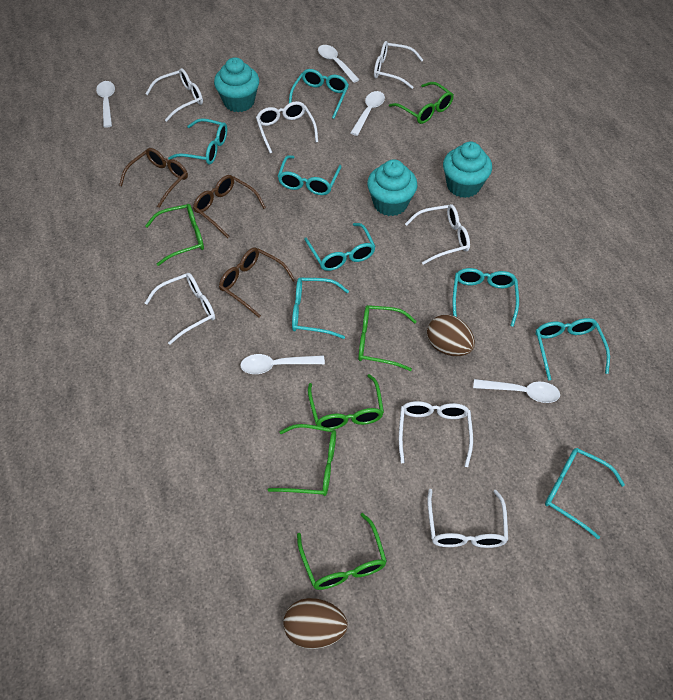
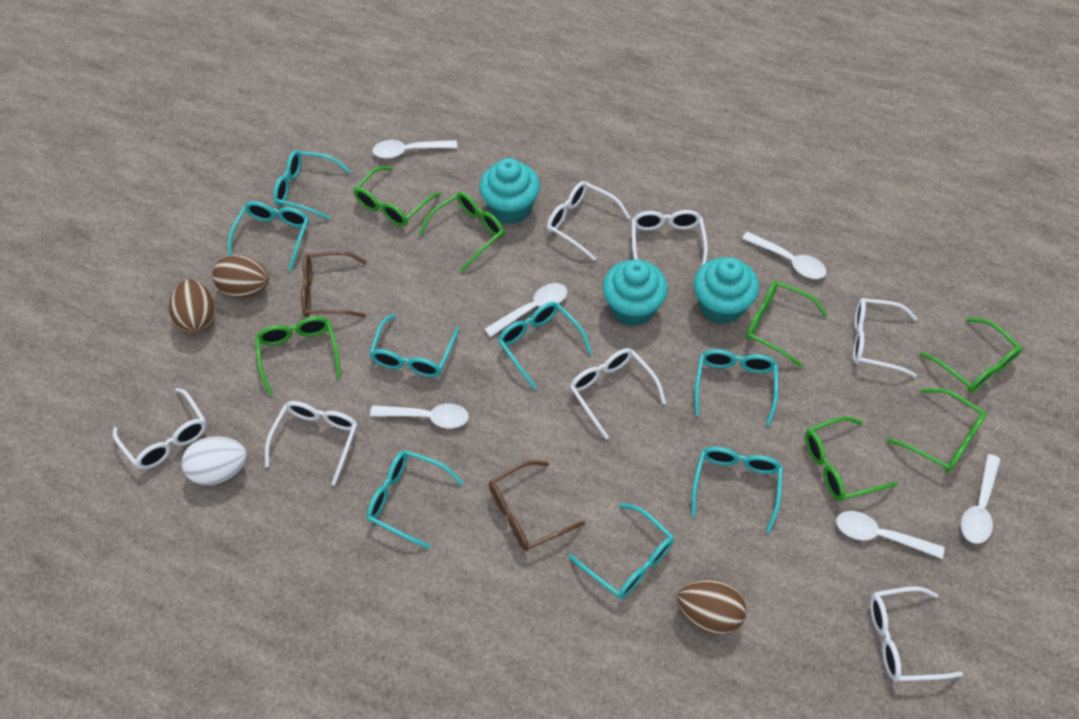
brown egg: 2 -> 3
brown glasses: 3 -> 2
green glasses: 6 -> 7
white egg: 0 -> 1
white spoon: 5 -> 6

